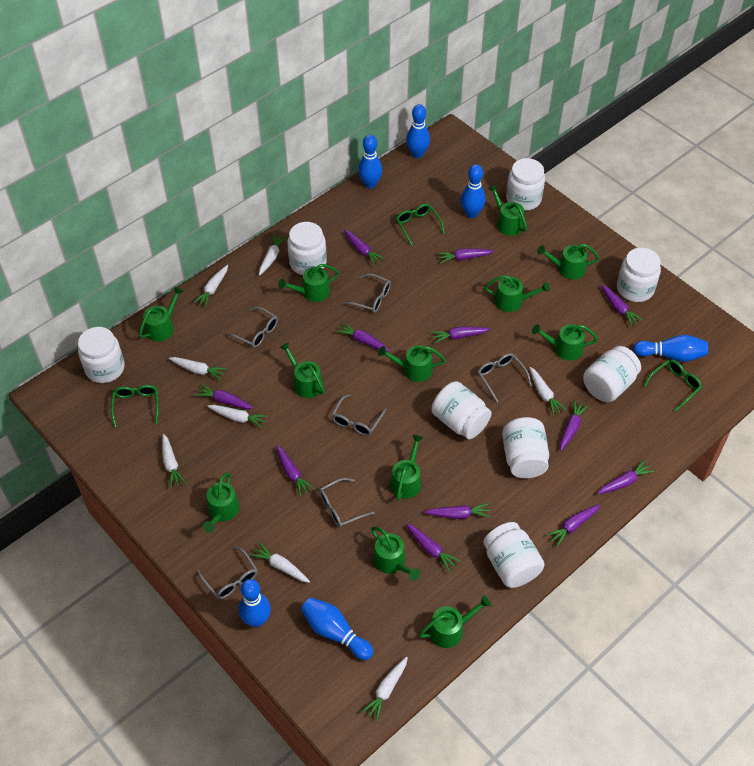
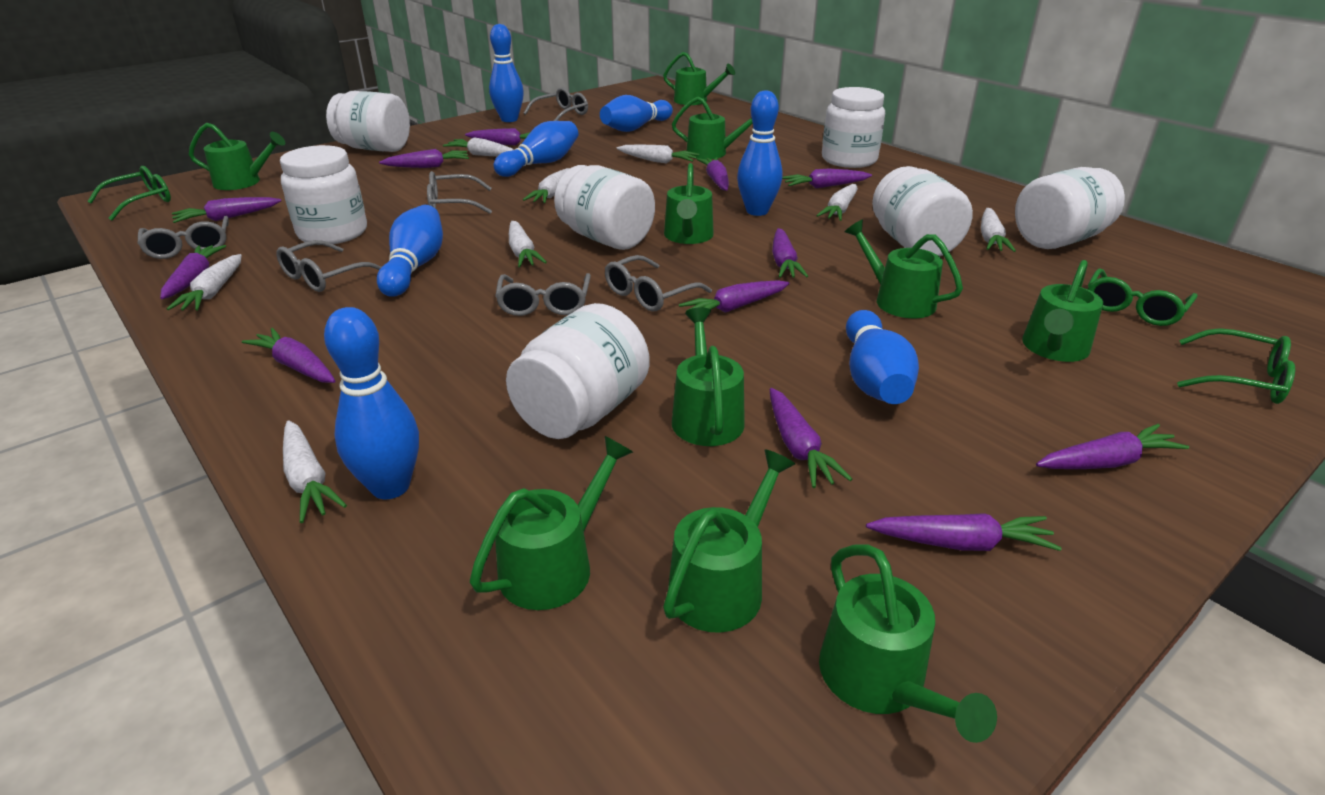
blue bowling pin: 6 -> 7
green watering can: 12 -> 10
white jar: 8 -> 7

